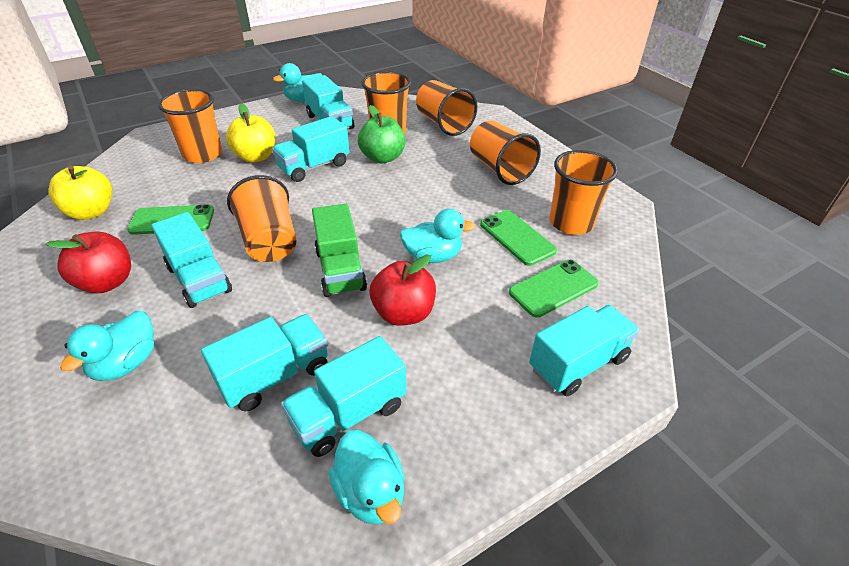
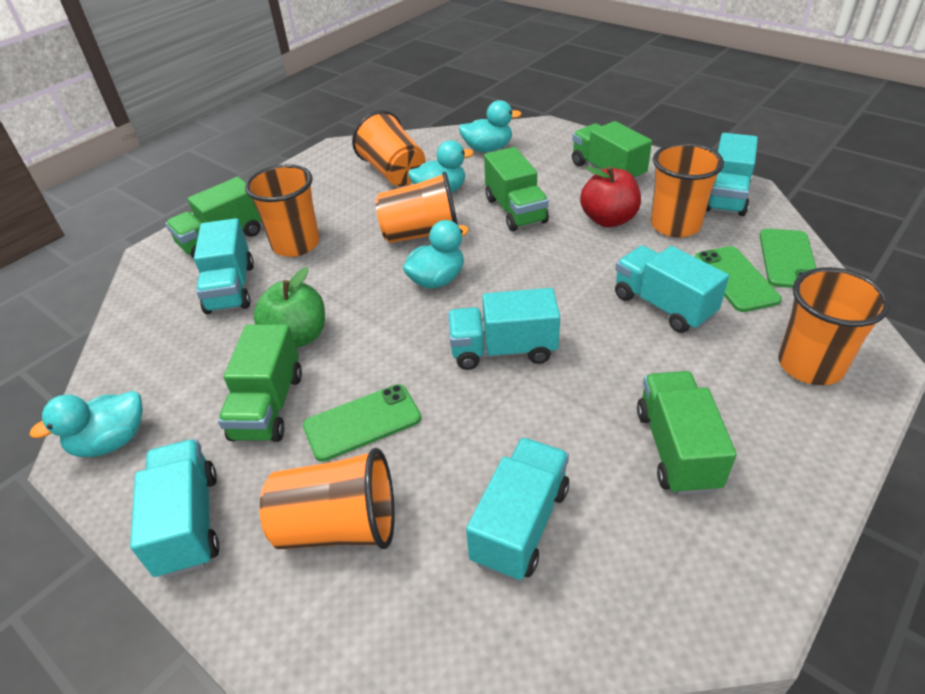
green truck: 1 -> 5
red apple: 2 -> 1
yellow apple: 2 -> 0

